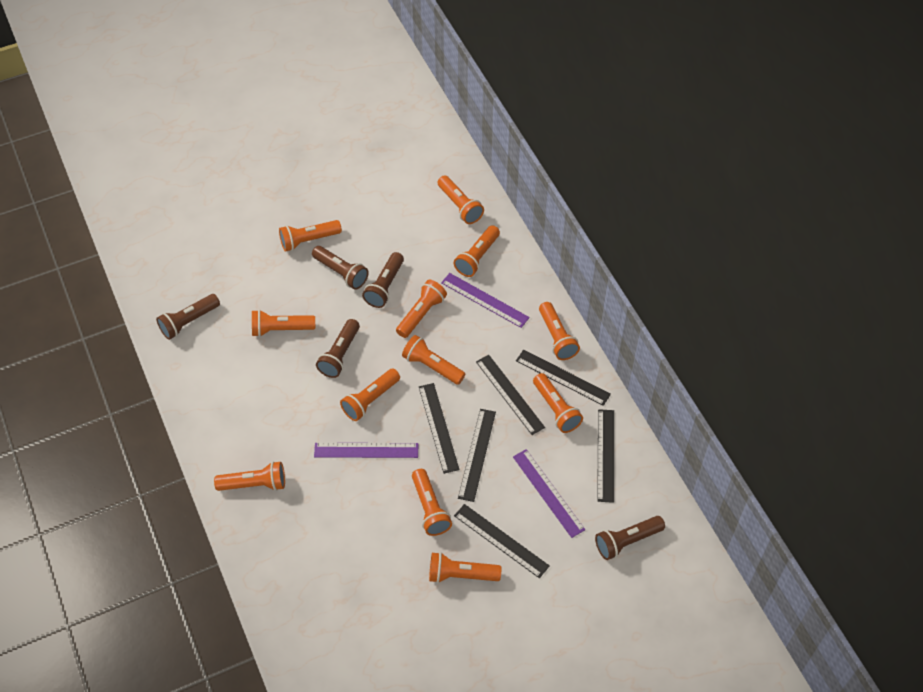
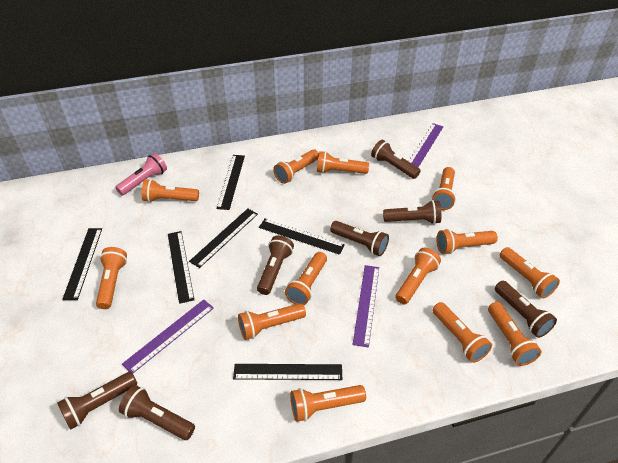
brown flashlight: 5 -> 7
orange flashlight: 12 -> 13
pink flashlight: 0 -> 1

